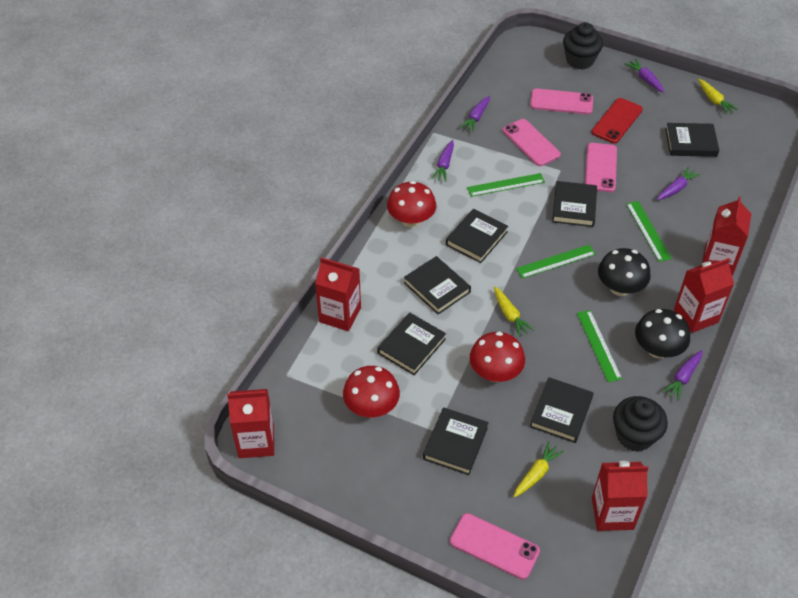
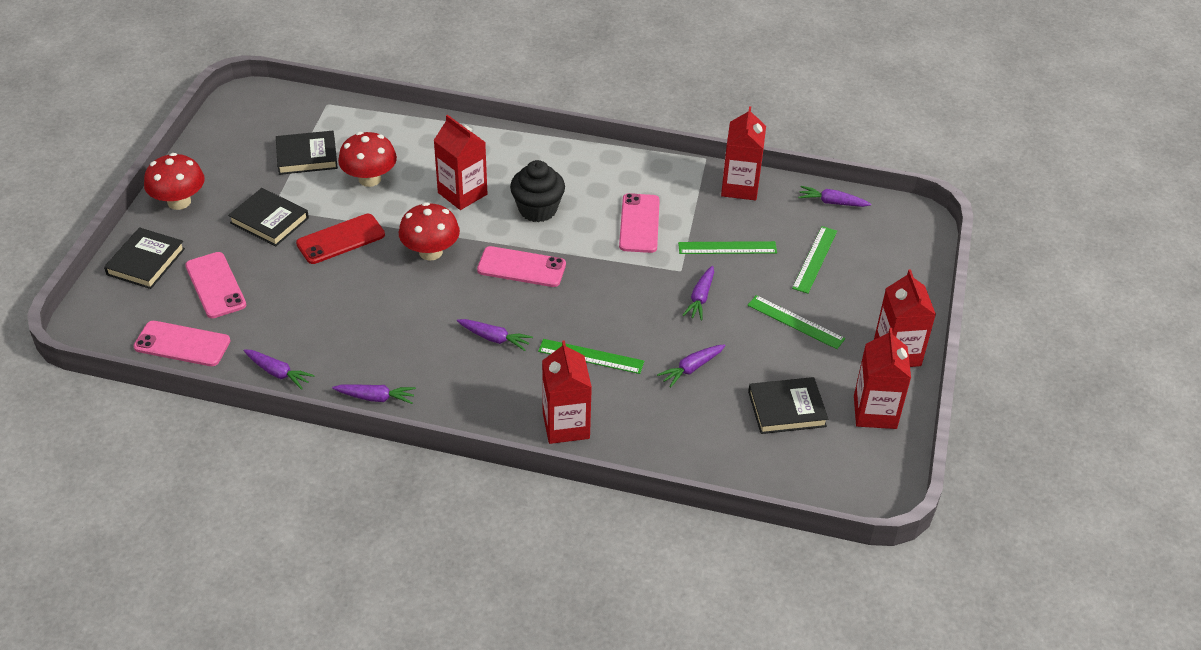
black book: 7 -> 4
black cupcake: 2 -> 1
black mushroom: 2 -> 0
purple carrot: 5 -> 6
yellow carrot: 3 -> 0

